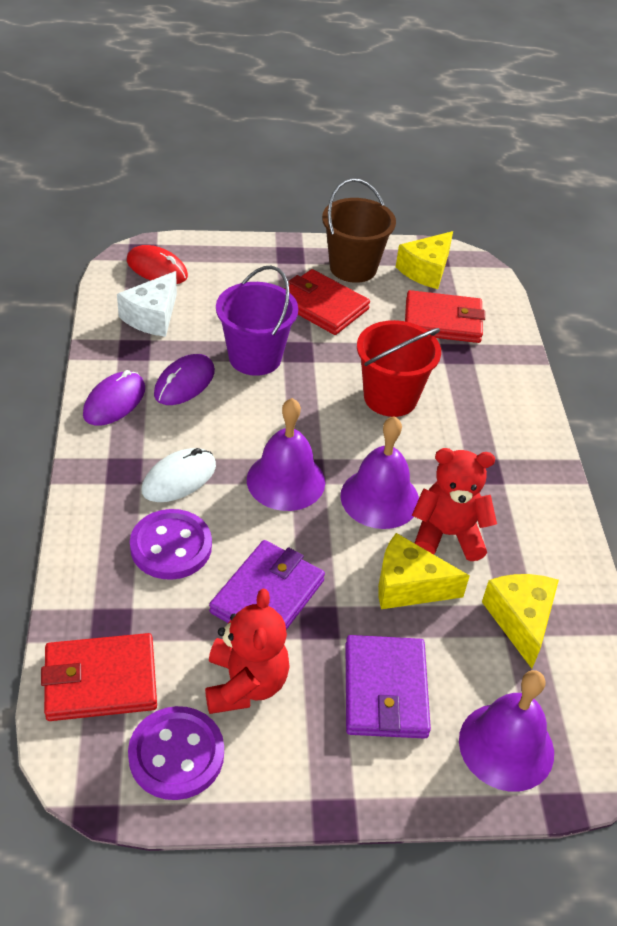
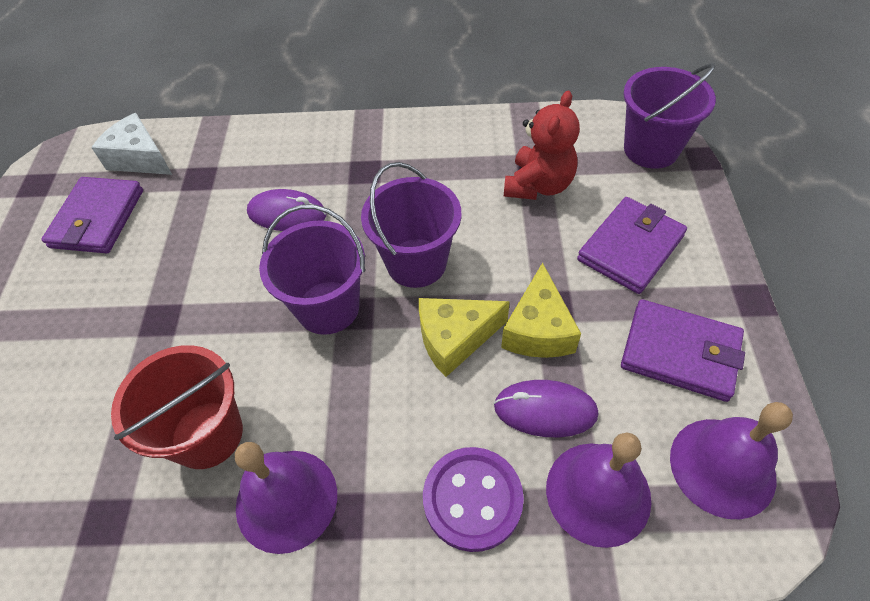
brown bucket: 1 -> 0
purple bucket: 1 -> 3
purple button: 2 -> 1
purple wallet: 2 -> 3
red mouse: 1 -> 0
red teddy bear: 2 -> 1
red wallet: 3 -> 0
white mouse: 1 -> 0
yellow cheese: 3 -> 2

